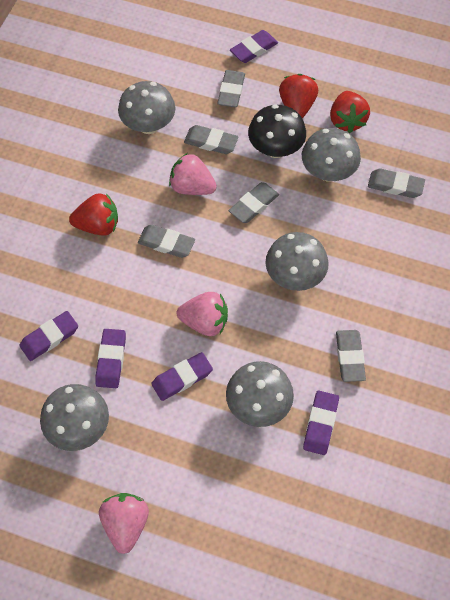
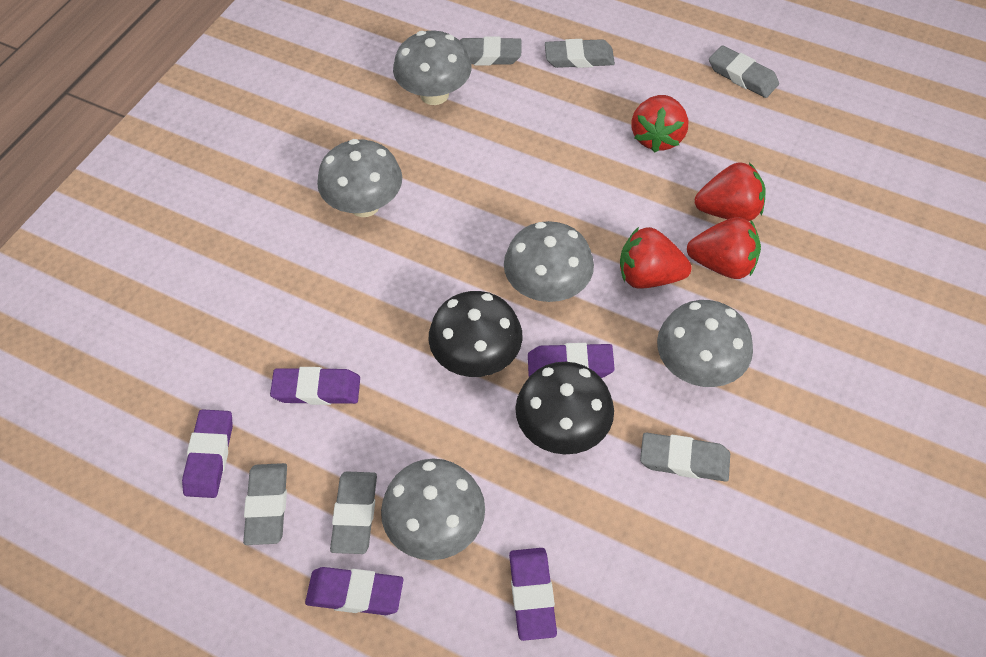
black mushroom: 1 -> 2
pink strawberry: 3 -> 0
red strawberry: 3 -> 4

